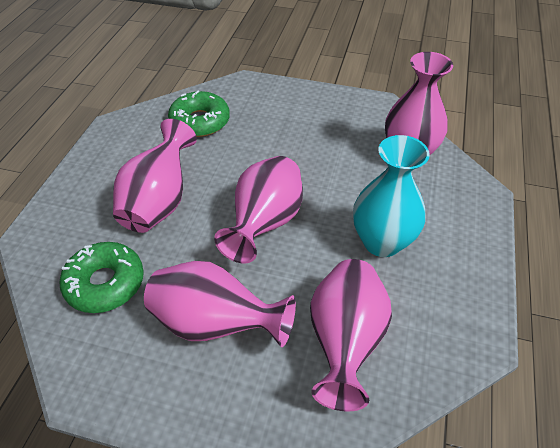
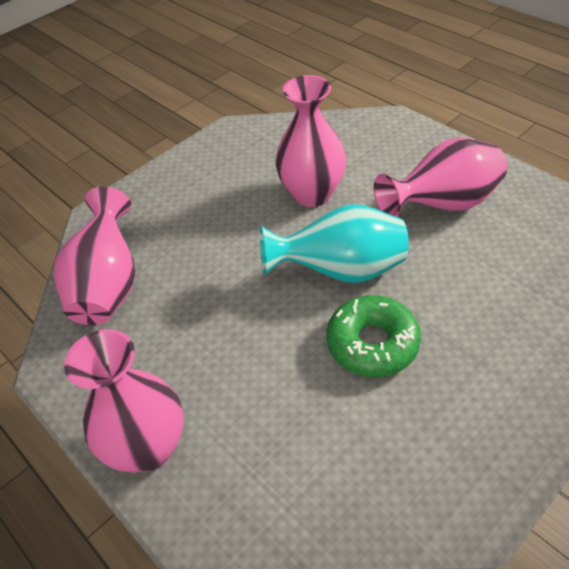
green donut: 2 -> 1
pink vase: 5 -> 4

